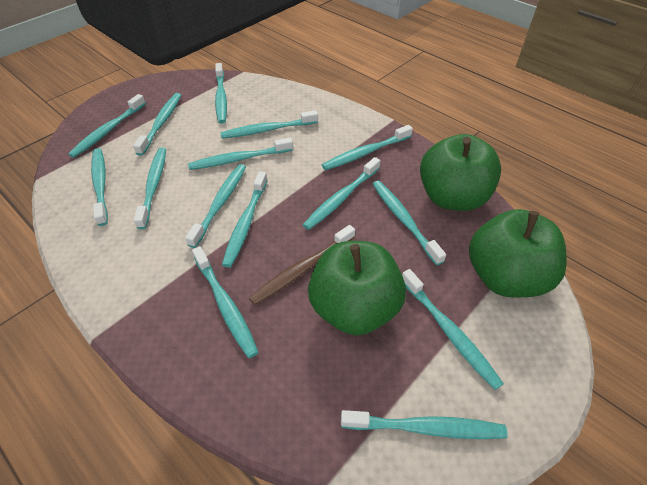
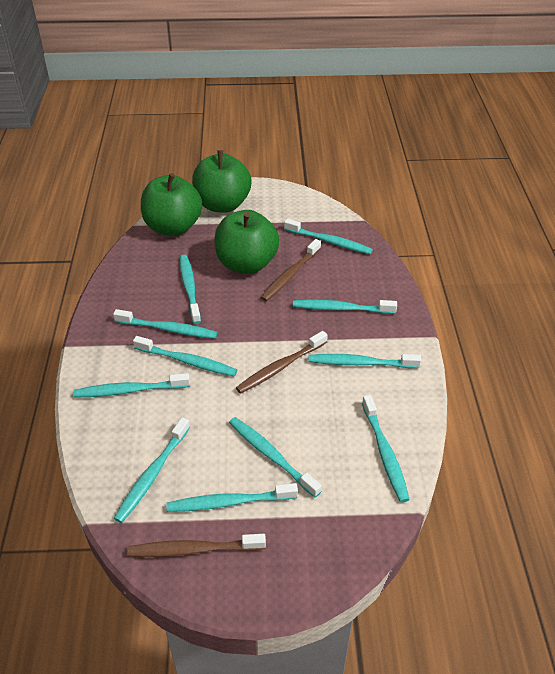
brown toothbrush: 1 -> 3
turquoise toothbrush: 15 -> 11

